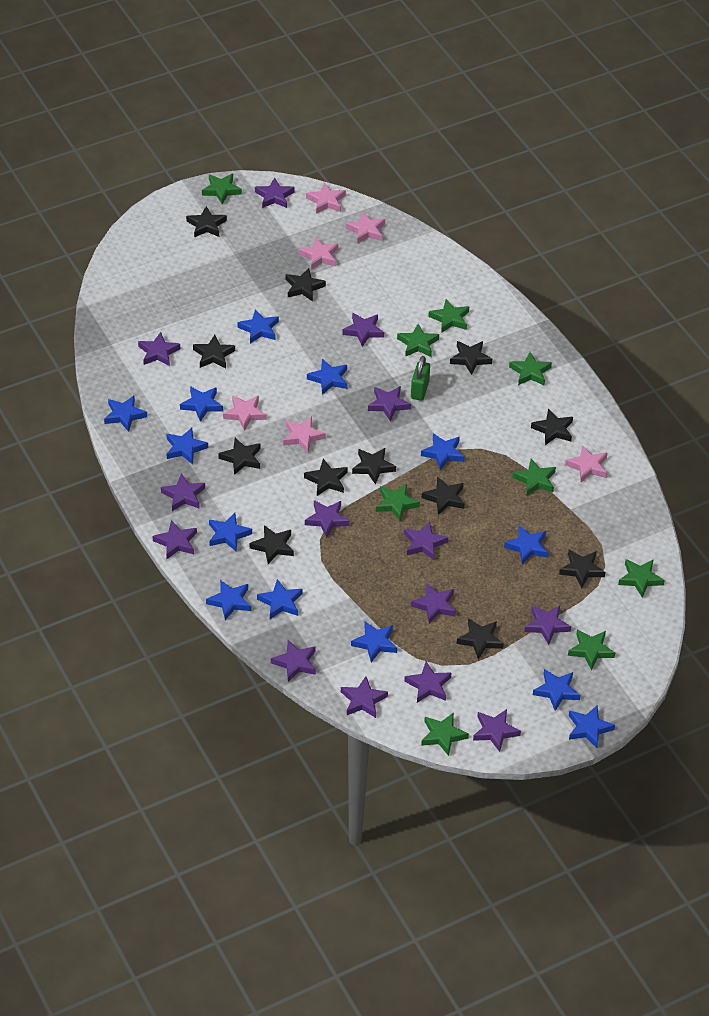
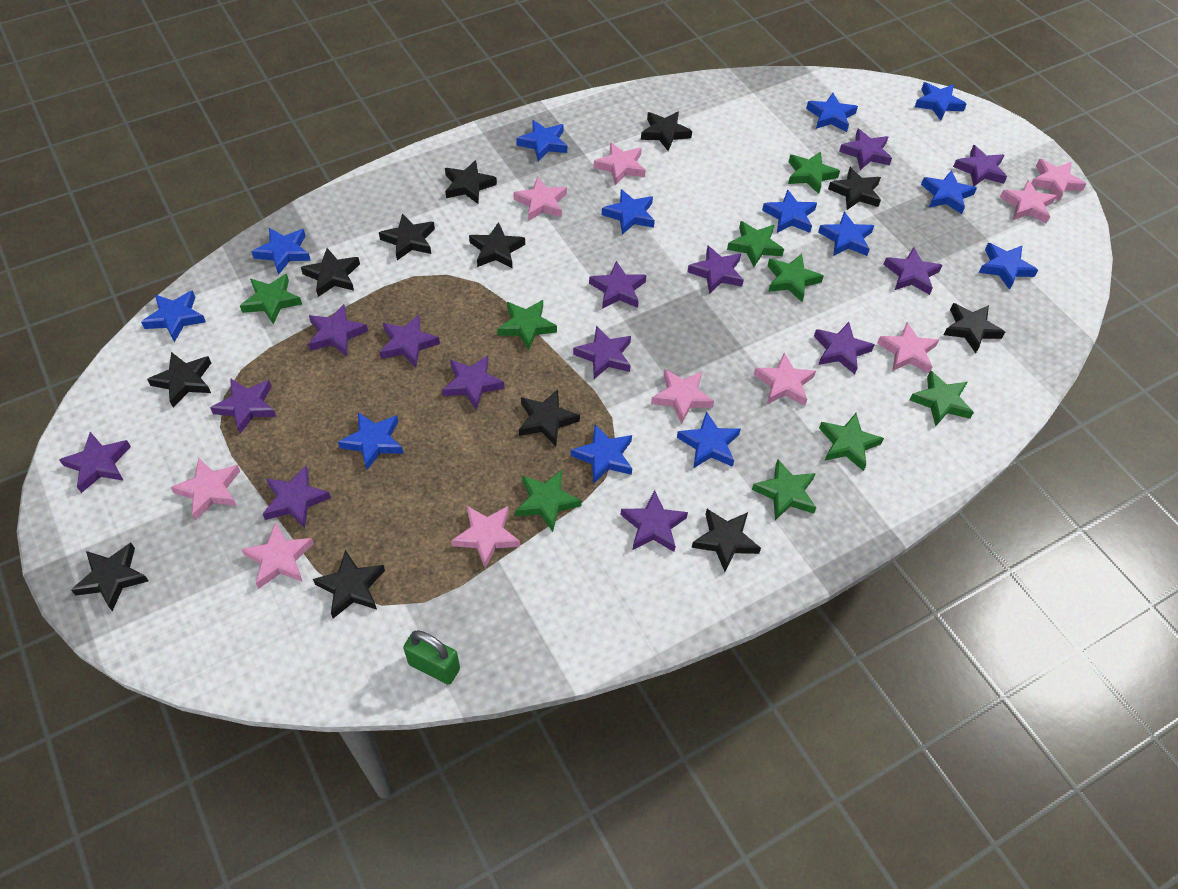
pink star: 6 -> 10

